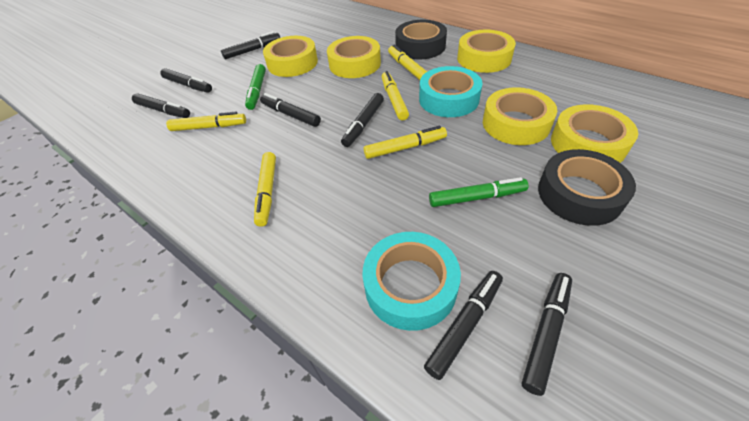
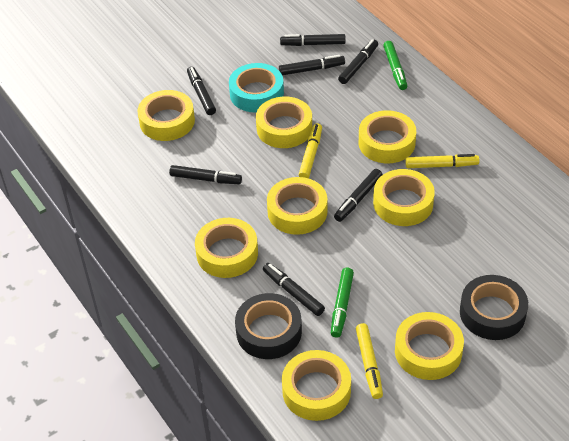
turquoise tape: 2 -> 1
yellow marker: 5 -> 3
yellow tape: 5 -> 8

